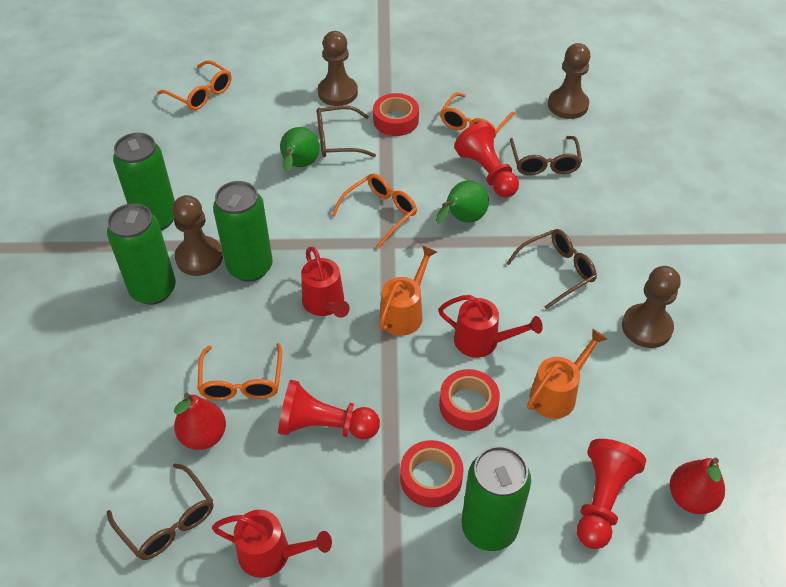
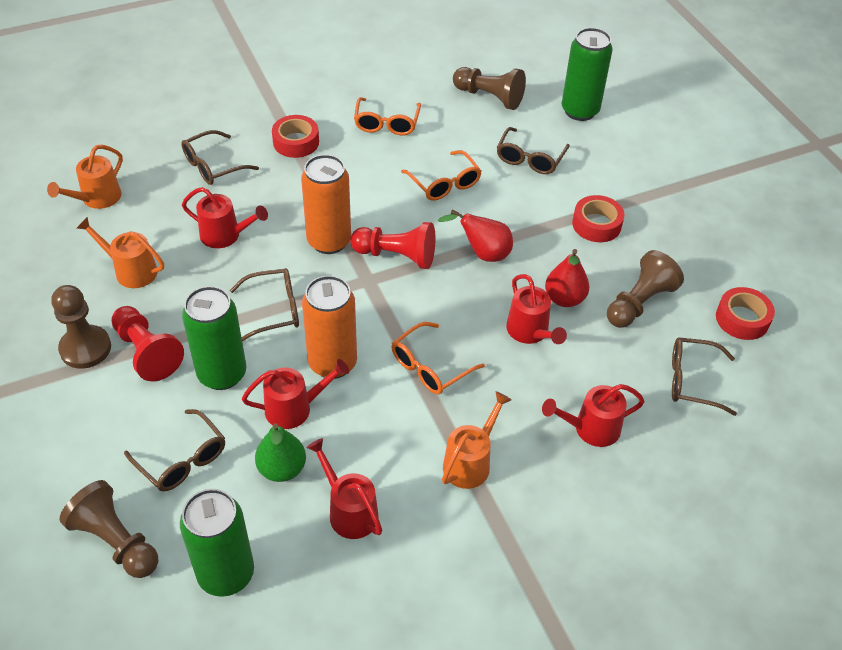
brown glasses: 4 -> 5
green can: 4 -> 3
green pear: 2 -> 1
orange can: 0 -> 2
orange glasses: 4 -> 3
orange watering can: 2 -> 3
red pawn: 3 -> 2
red watering can: 3 -> 5

